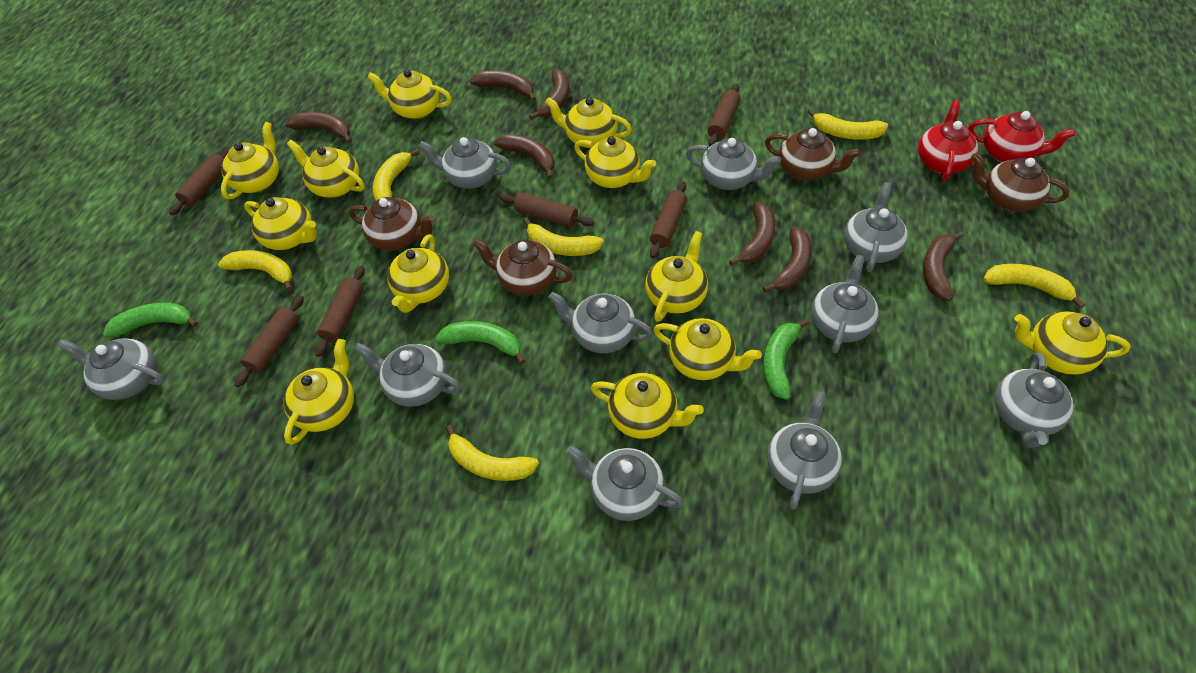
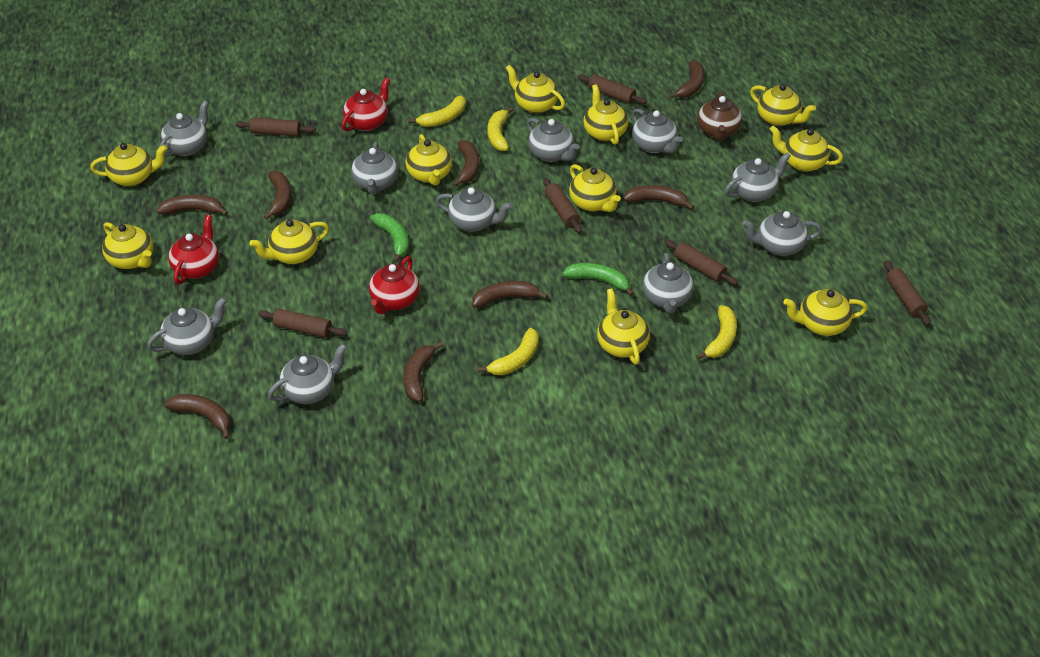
brown banana: 7 -> 8
brown teapot: 4 -> 1
green banana: 3 -> 2
red teapot: 2 -> 3
yellow banana: 6 -> 4
yellow teapot: 12 -> 11

